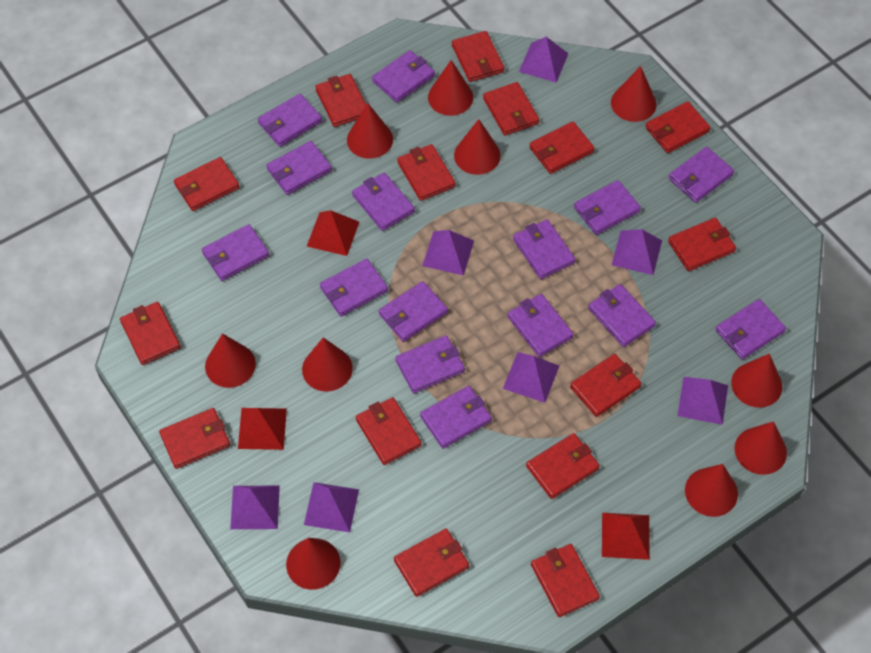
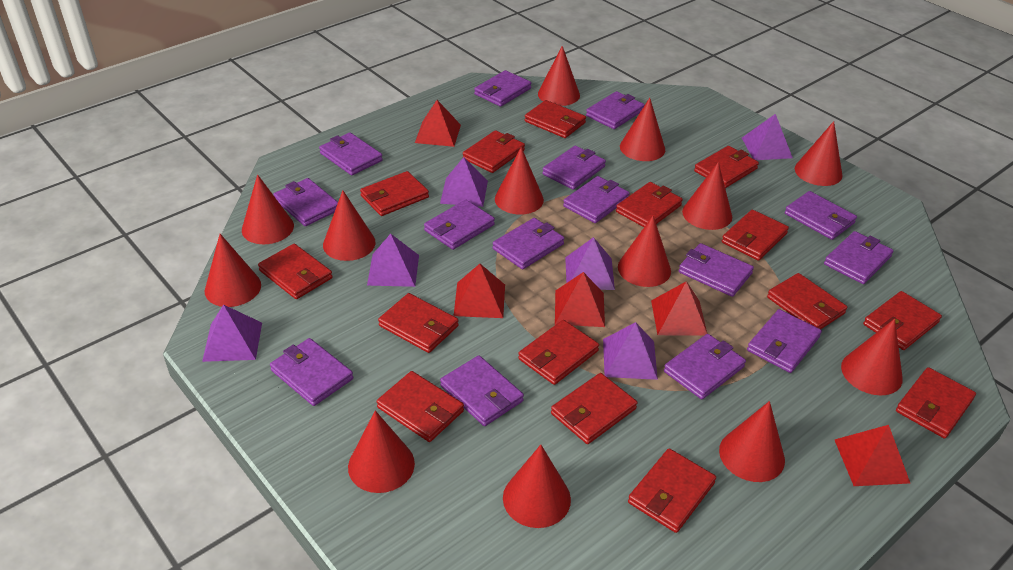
purple pyramid: 7 -> 6
red cone: 10 -> 13
red pyramid: 3 -> 5

